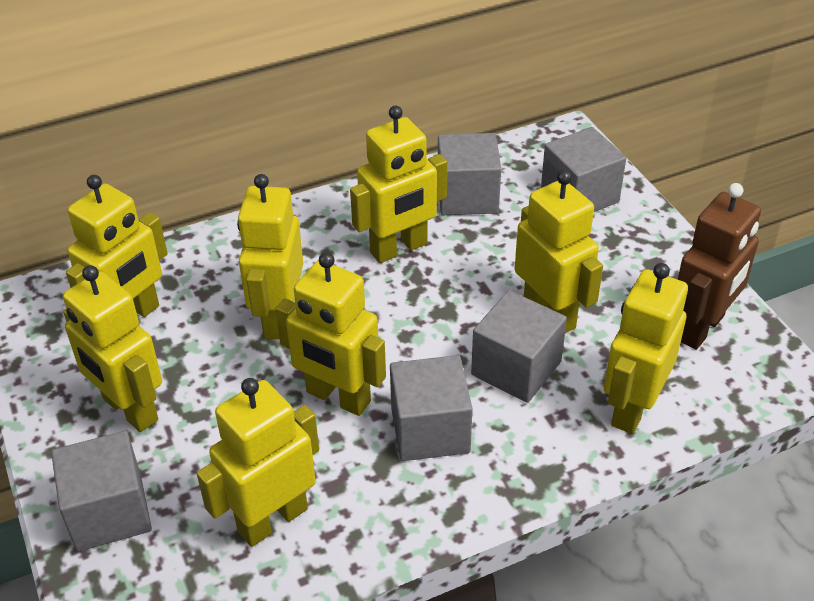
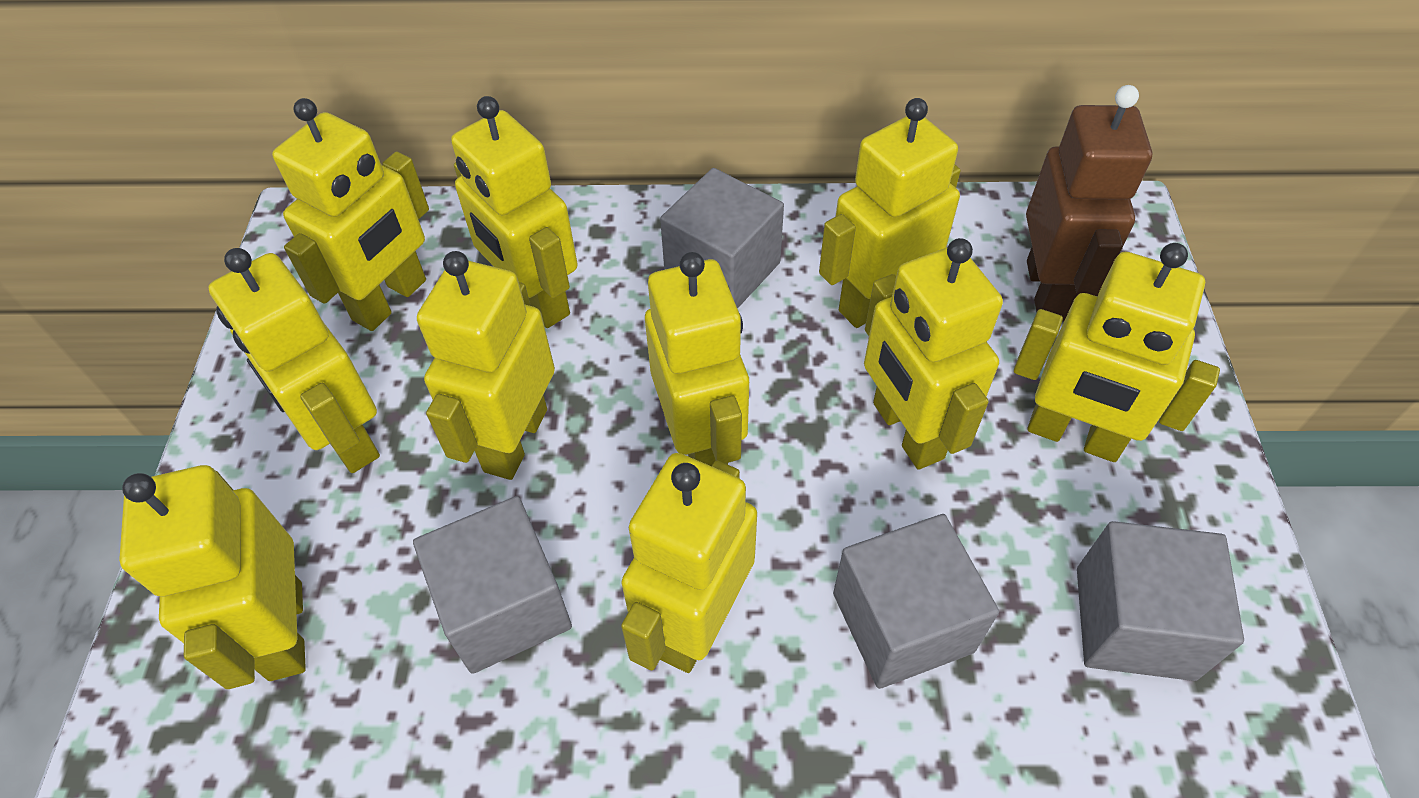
grey cube: 5 -> 4
yellow robot: 8 -> 10

